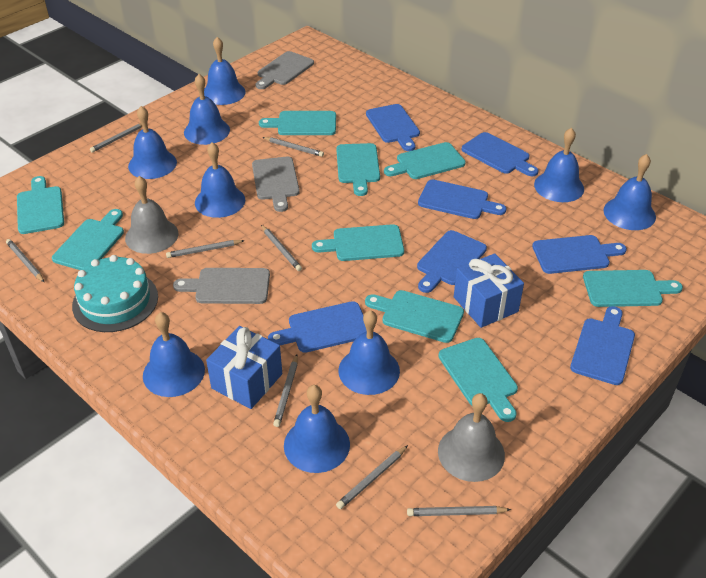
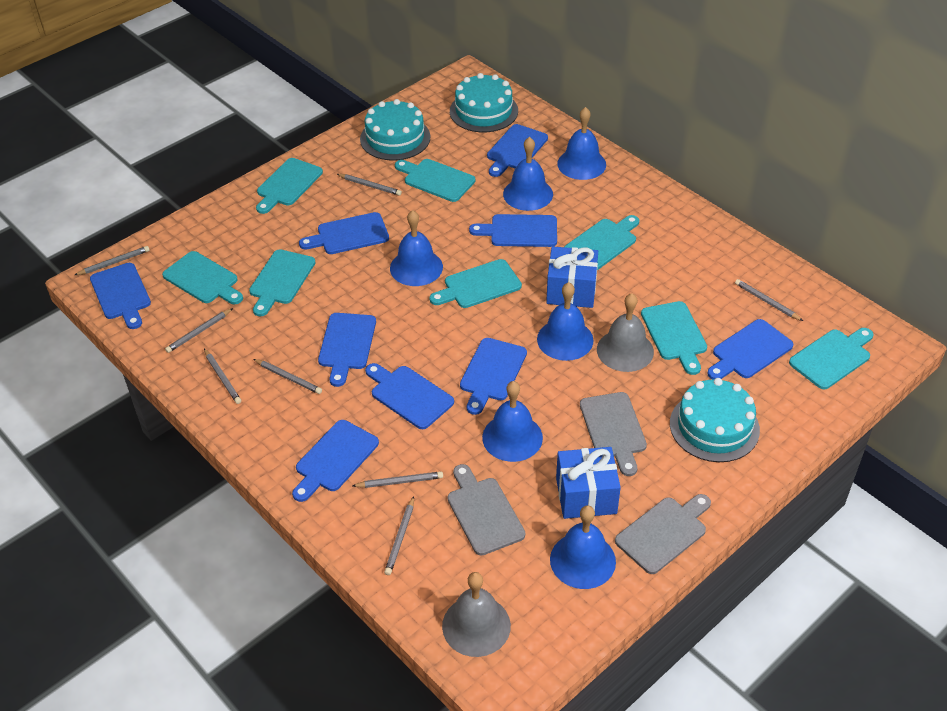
blue bell: 9 -> 6
blue cutting board: 7 -> 9
turquoise cake: 1 -> 3
turquoise cutting board: 9 -> 8

